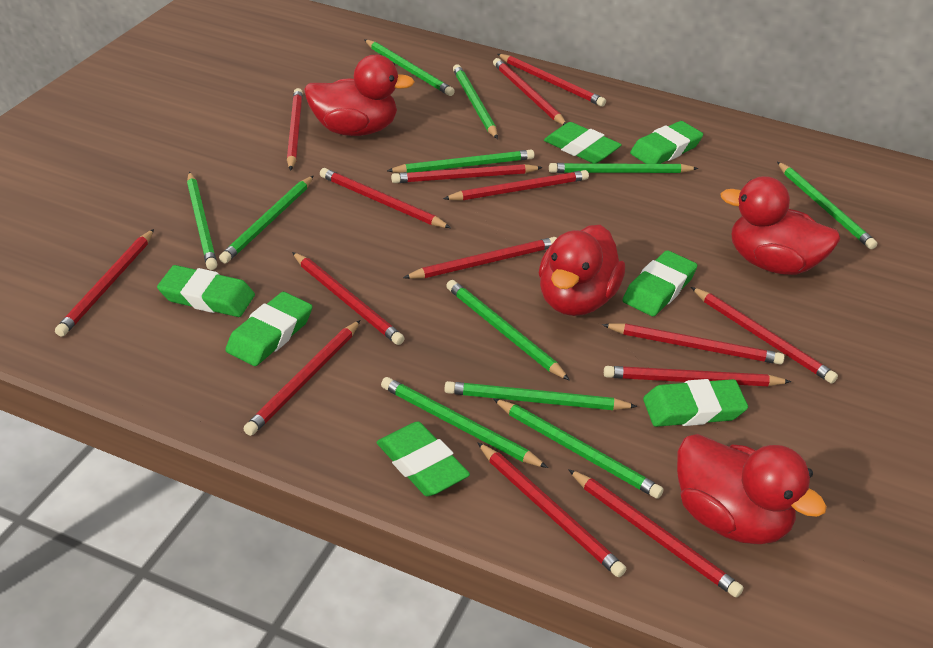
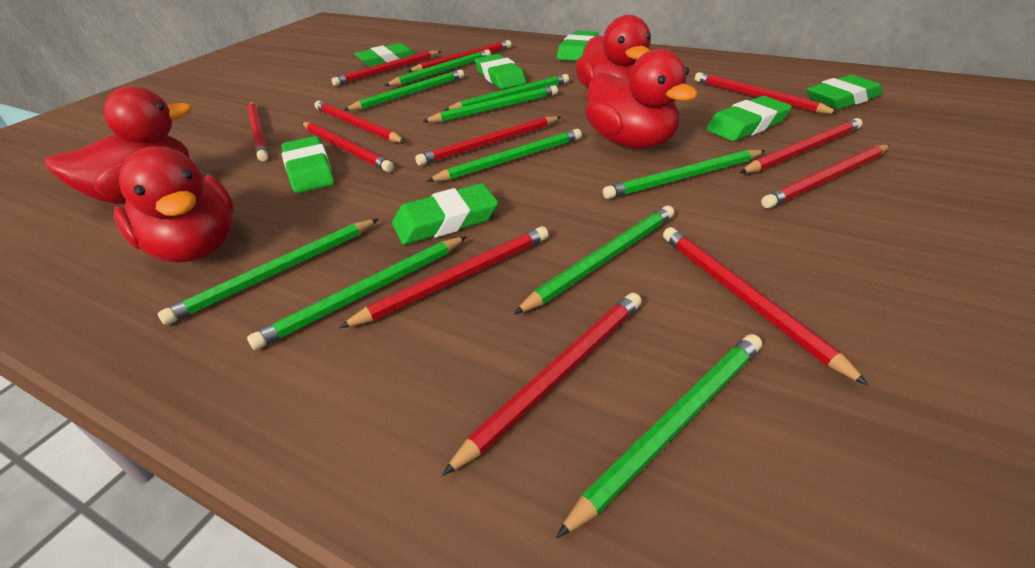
green pencil: 11 -> 10
red pencil: 15 -> 12

